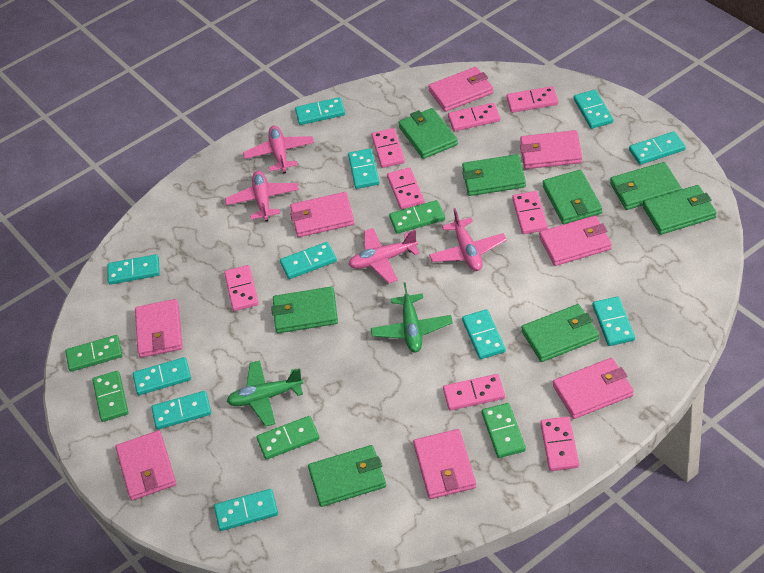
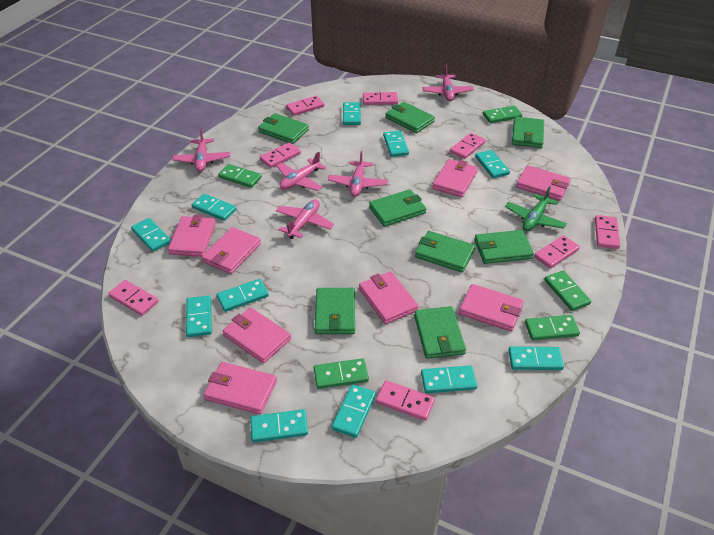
green plane: 2 -> 1
pink plane: 4 -> 5

